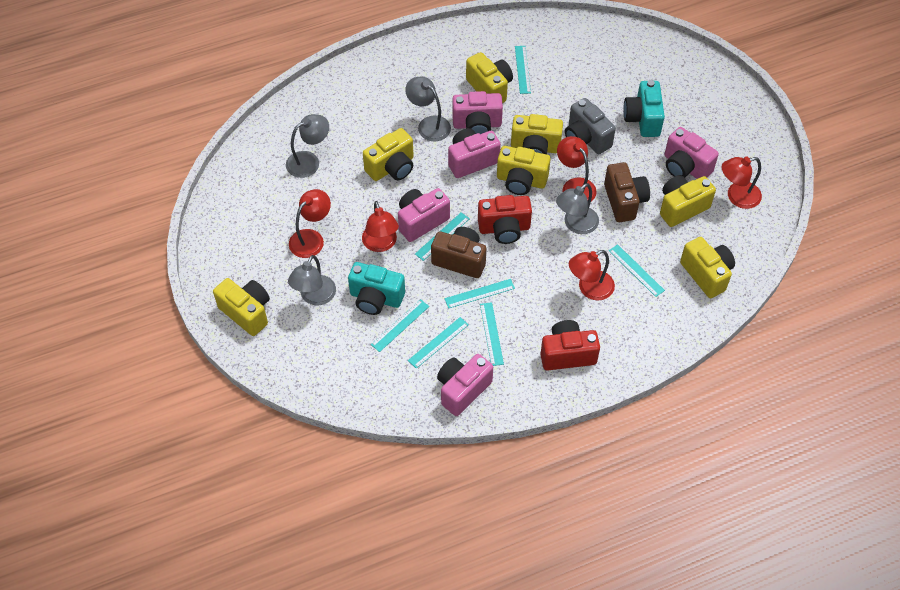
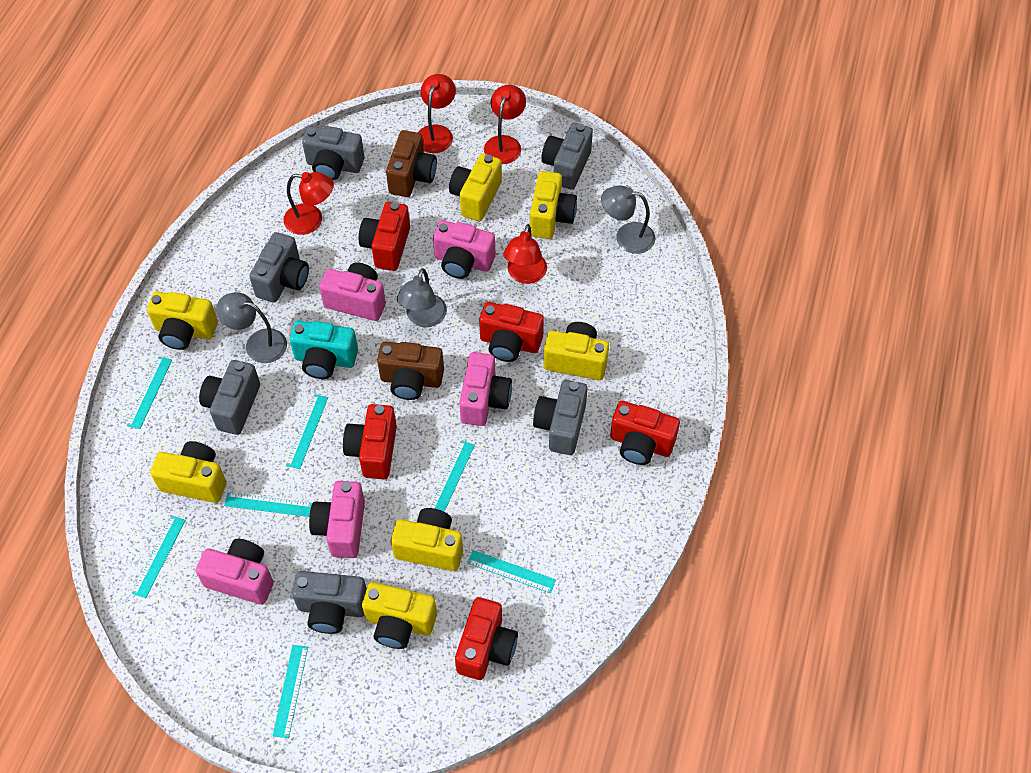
grey camera: 1 -> 6
grey lamp: 4 -> 3
red camera: 2 -> 5
red lamp: 5 -> 4
turquoise camera: 2 -> 1

